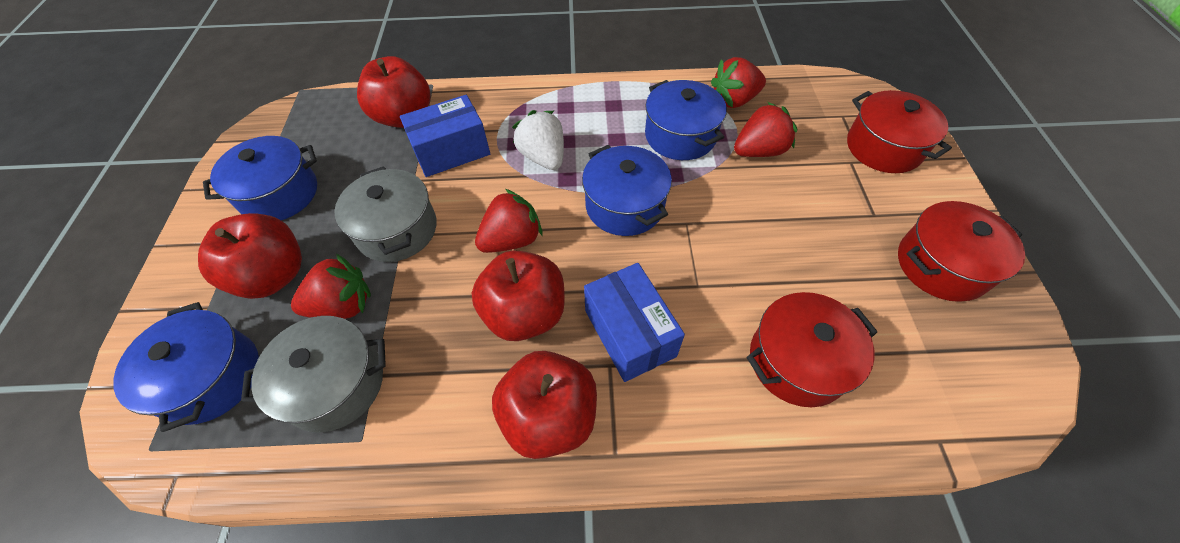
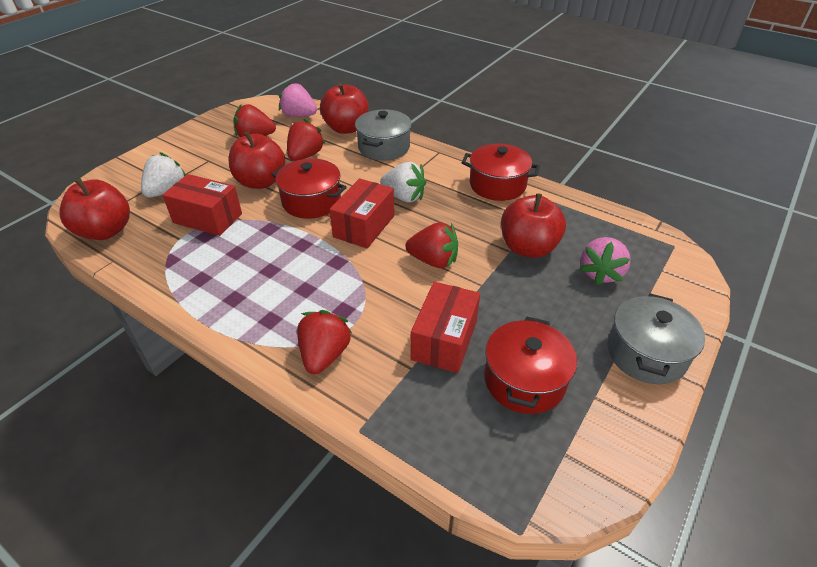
blue box: 2 -> 0
blue pot: 4 -> 0
pink strawberry: 0 -> 2
red box: 0 -> 3
white strawberry: 1 -> 2

